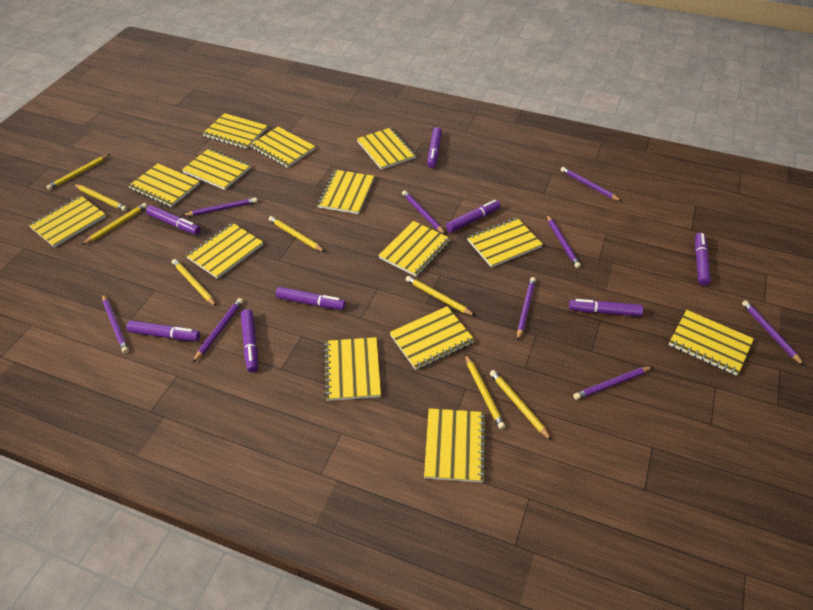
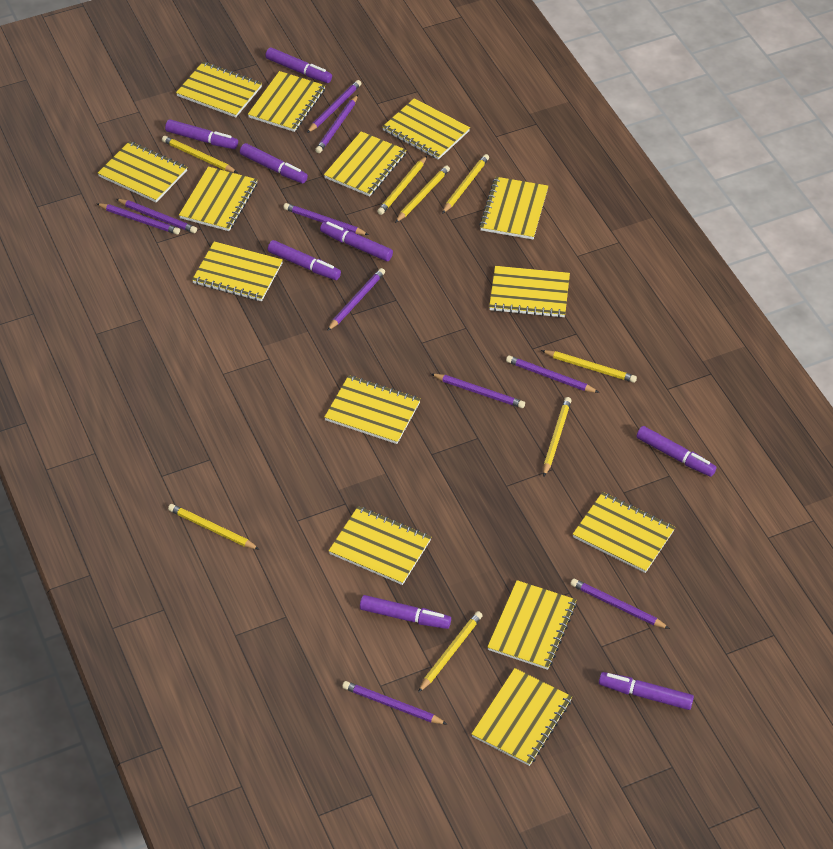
purple pencil: 9 -> 10

